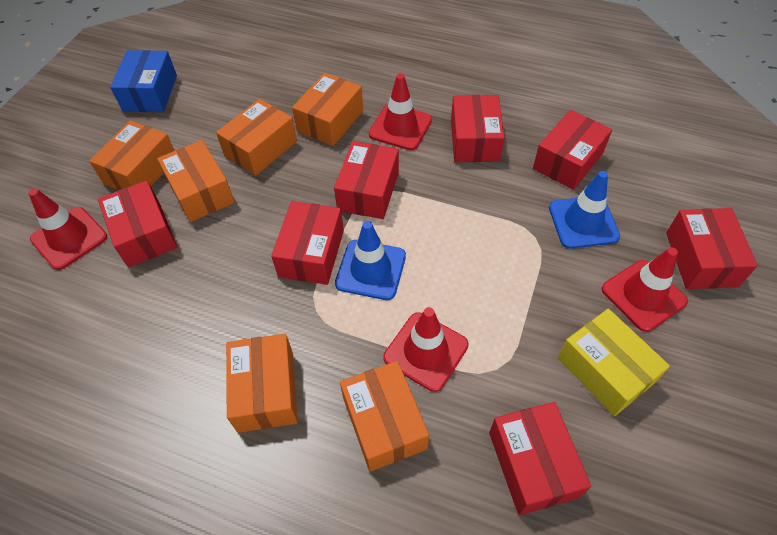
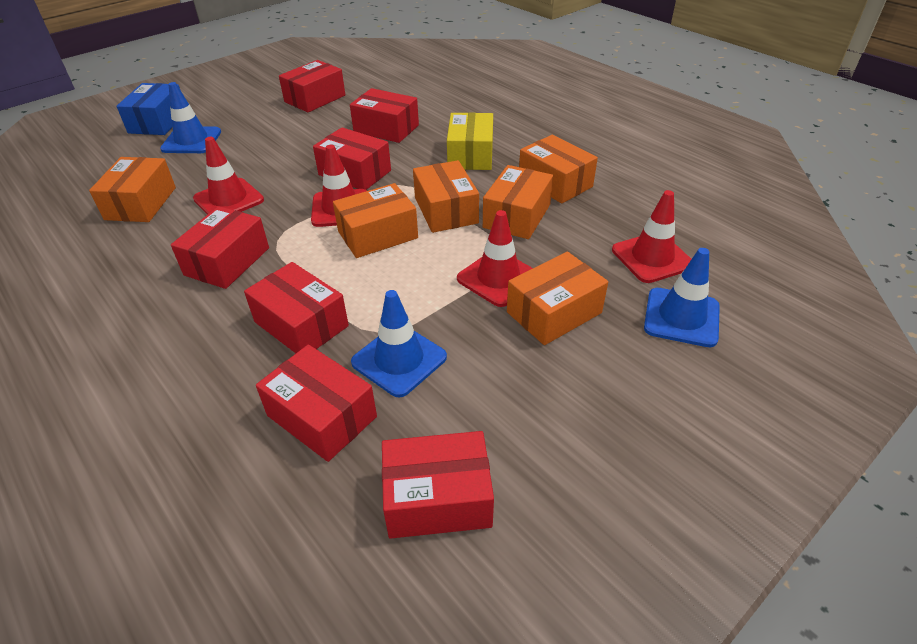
blue traffic cone: 2 -> 3

